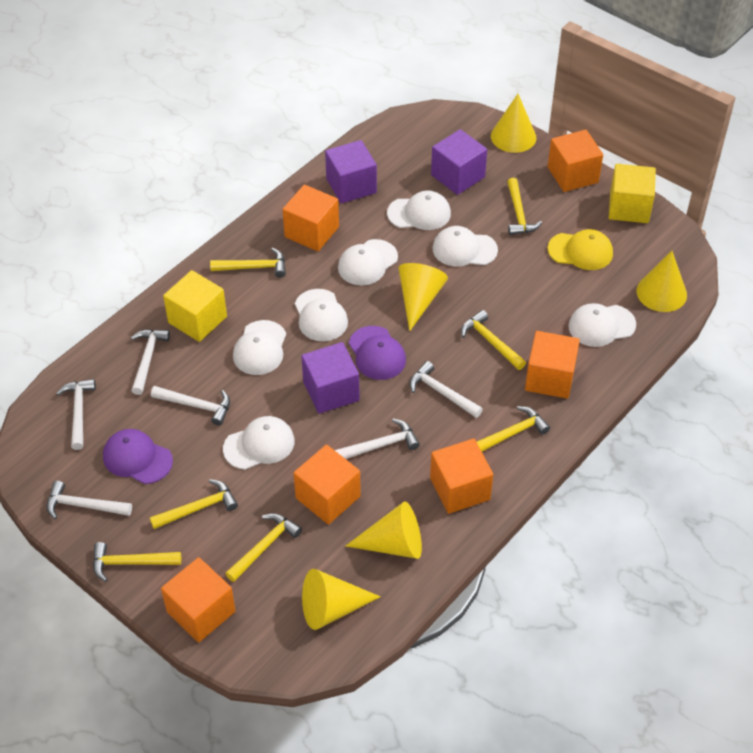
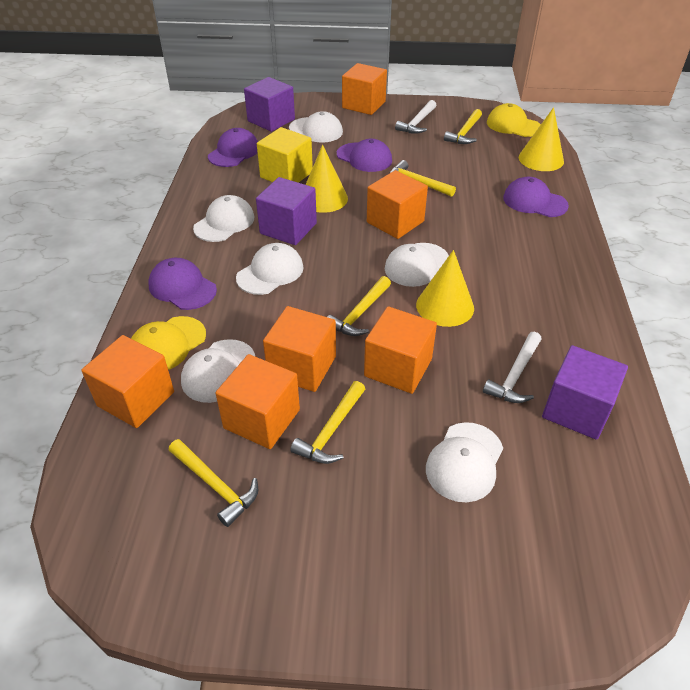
purple cap: 2 -> 4
white cap: 7 -> 6
white hammer: 6 -> 2
yellow cap: 1 -> 2
yellow cone: 5 -> 3
yellow cube: 2 -> 1
yellow hammer: 7 -> 5

